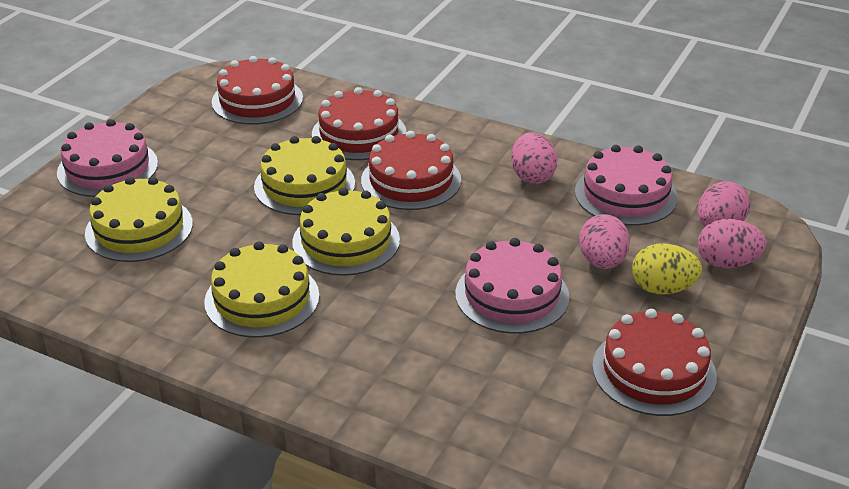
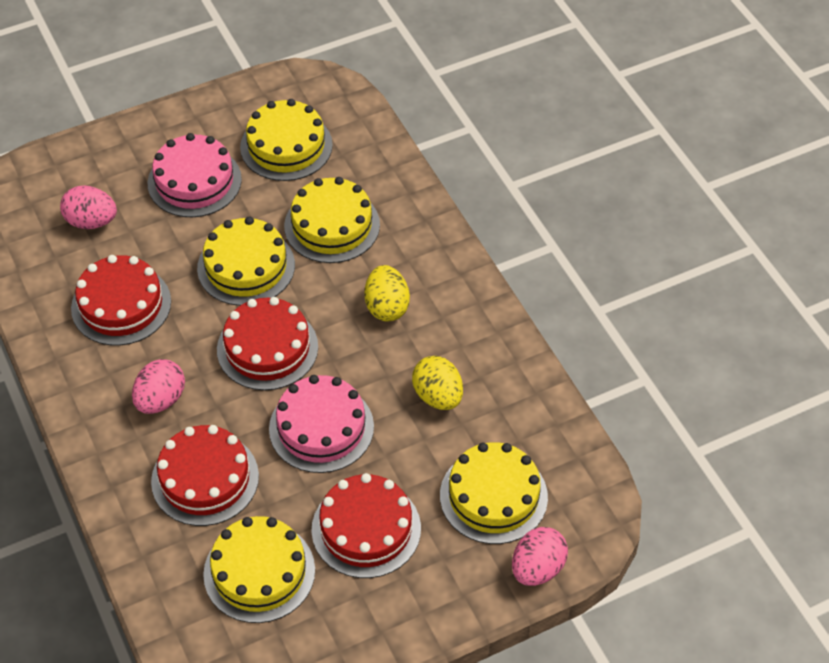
pink cake: 3 -> 2
pink egg: 4 -> 3
yellow cake: 4 -> 5
yellow egg: 1 -> 2

